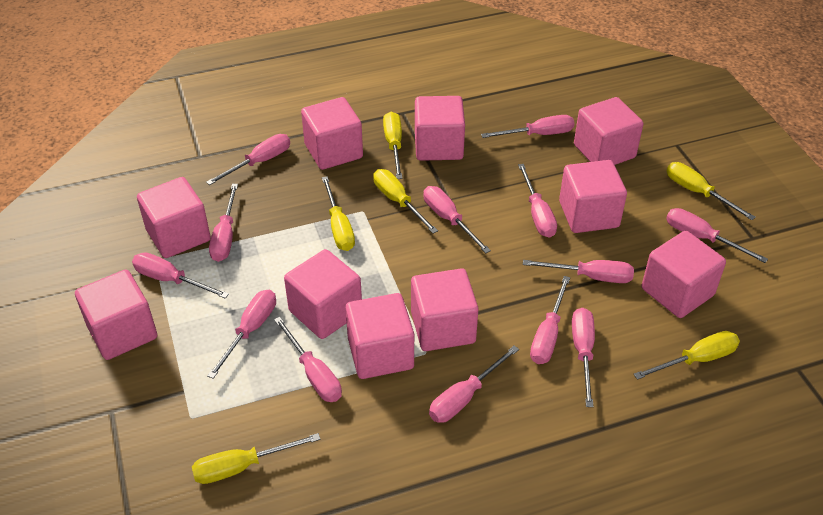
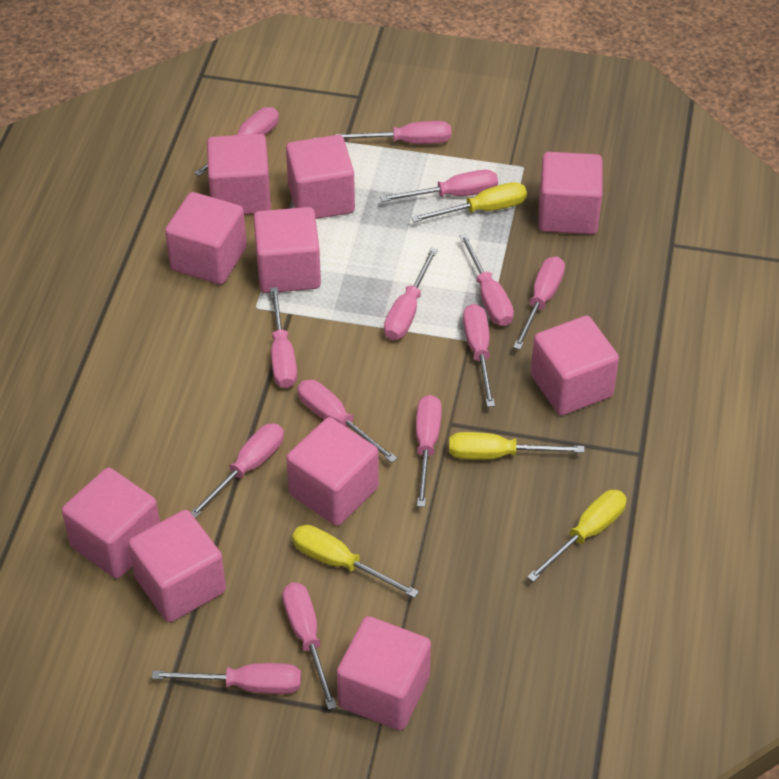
yellow screwdriver: 6 -> 4

